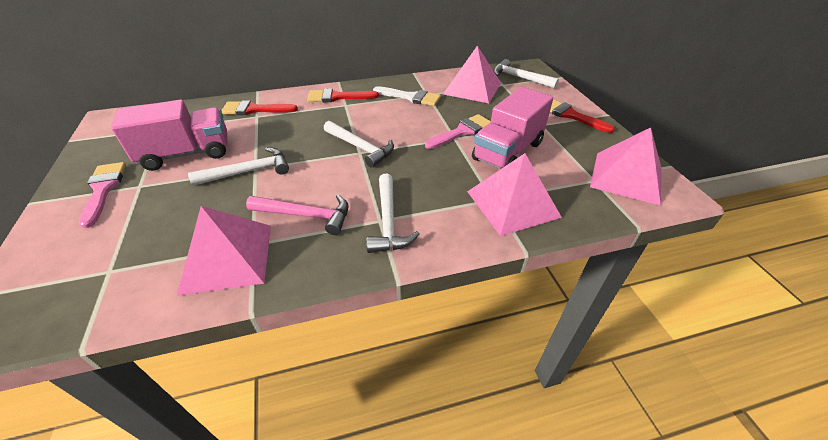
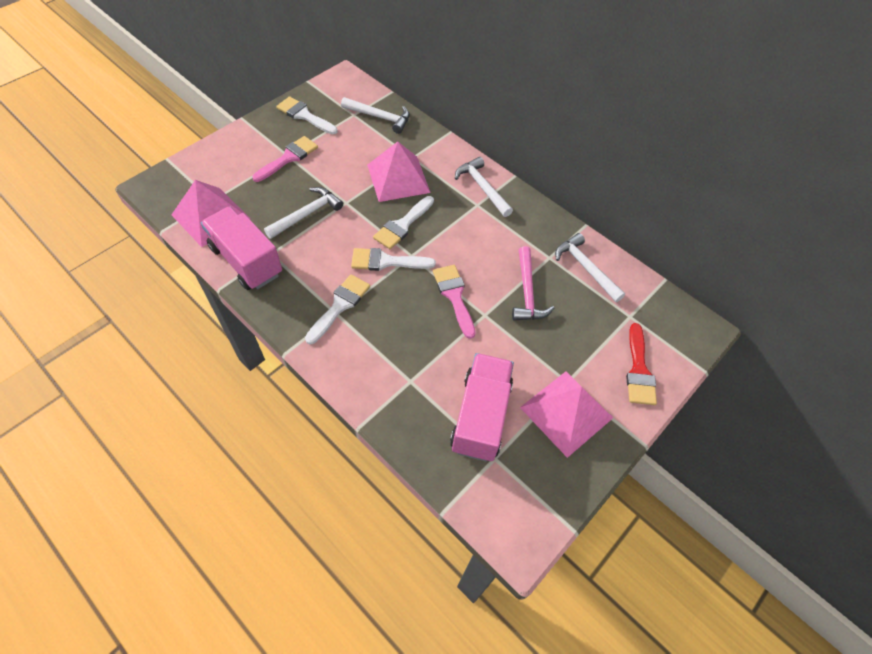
pink pyramid: 4 -> 3
red brush: 3 -> 1
white brush: 1 -> 4

